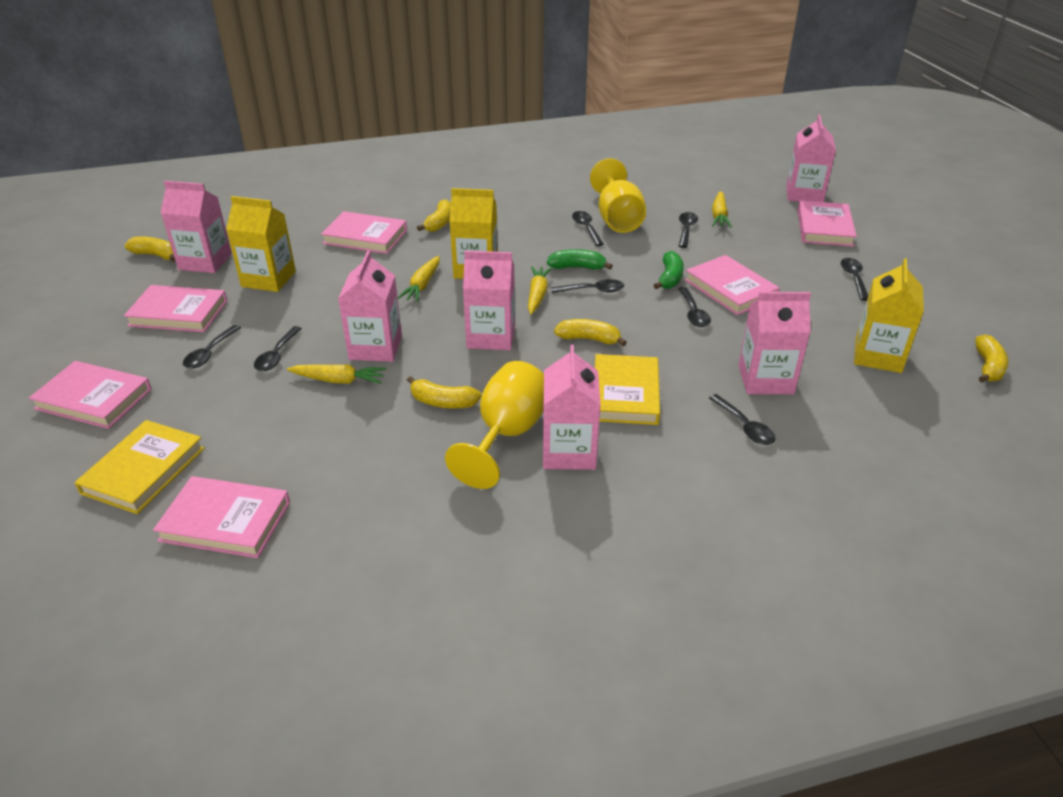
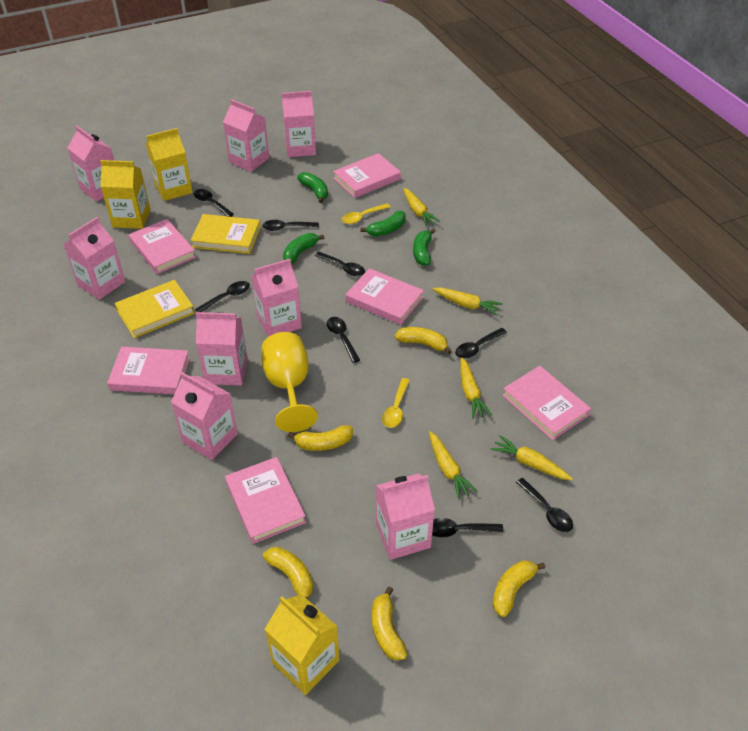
green banana: 2 -> 4
pink carton: 6 -> 8
yellow carrot: 4 -> 5
yellow goblet: 2 -> 1
yellow spoon: 0 -> 2

